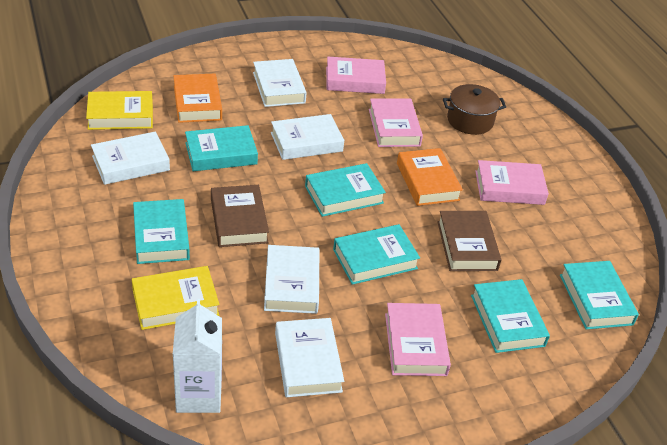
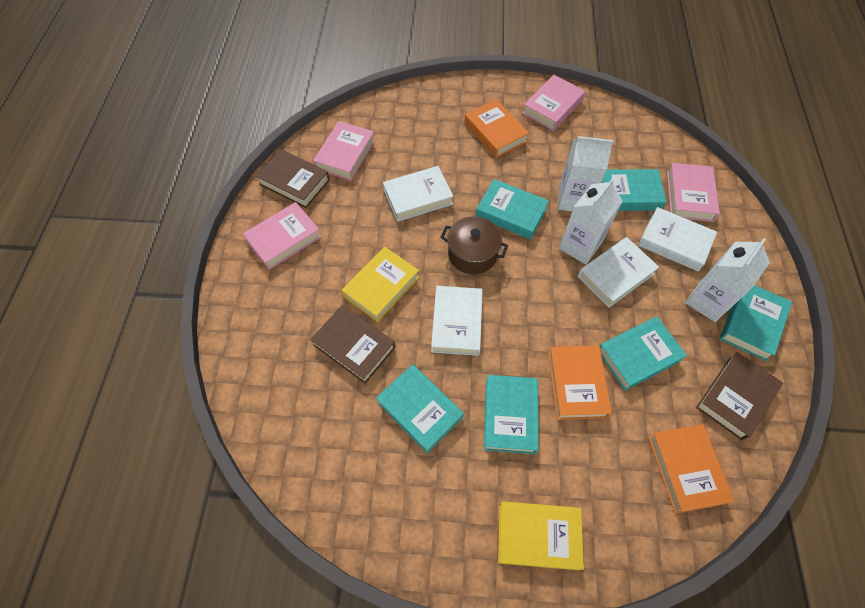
brown book: 2 -> 3
orange book: 2 -> 3
white book: 5 -> 4
white carton: 1 -> 3

